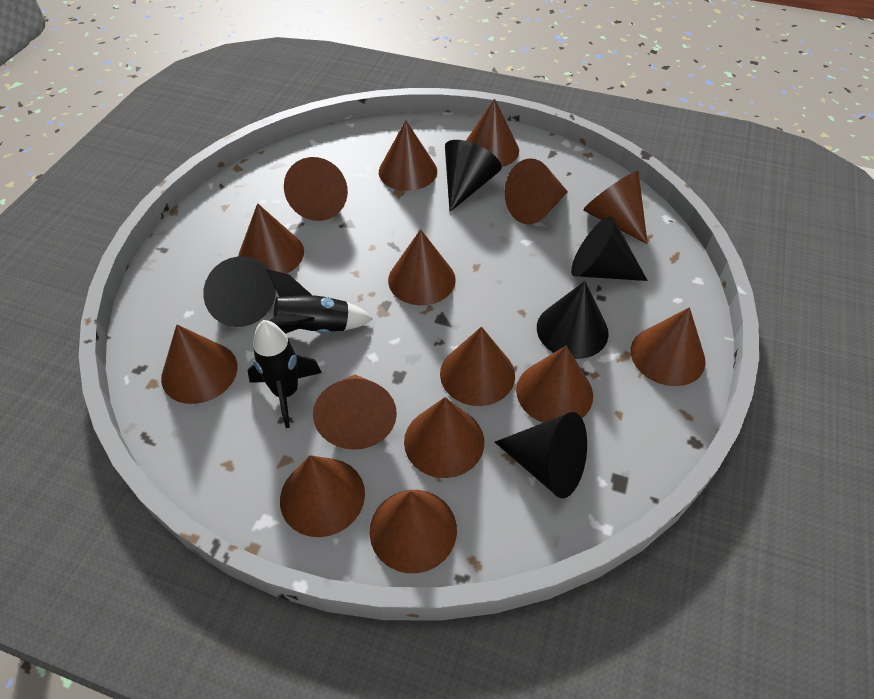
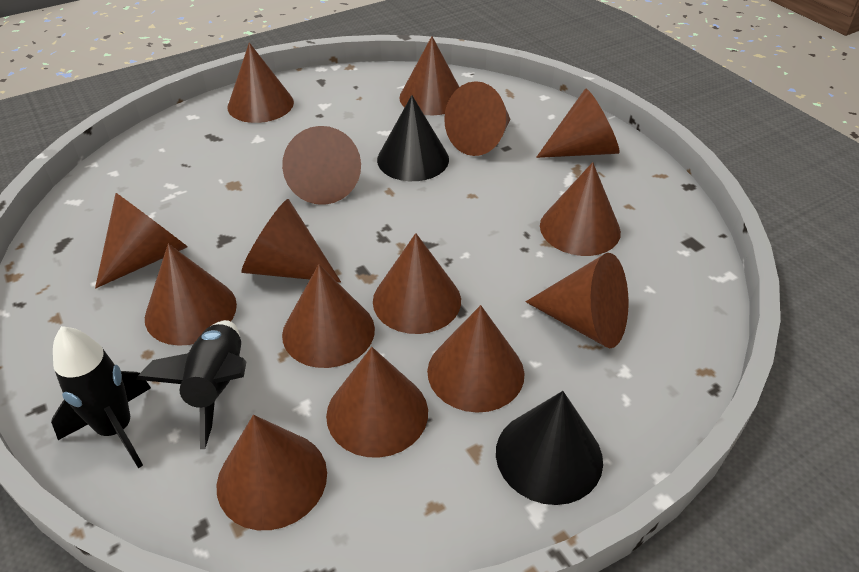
black cone: 5 -> 2

